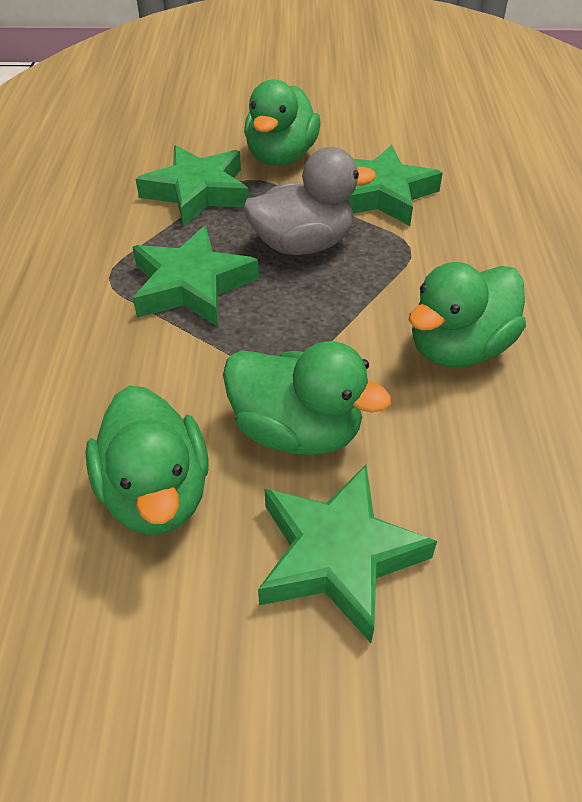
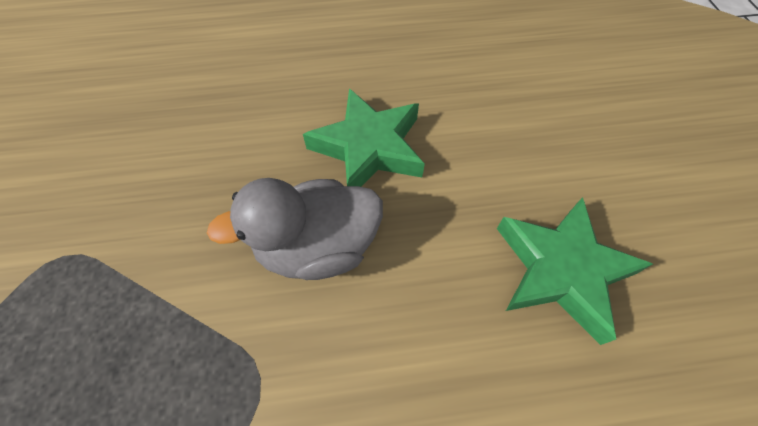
green duck: 4 -> 0
green star: 4 -> 2

